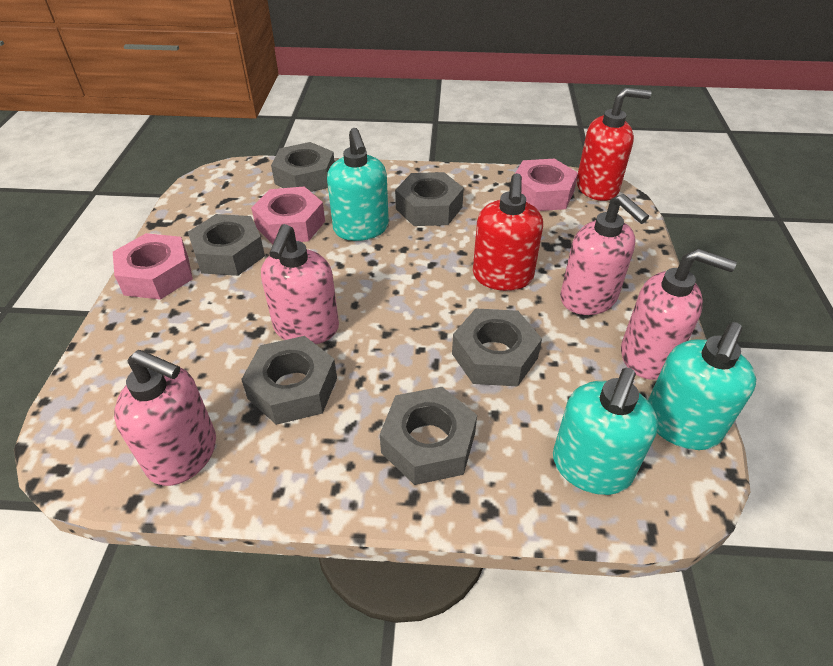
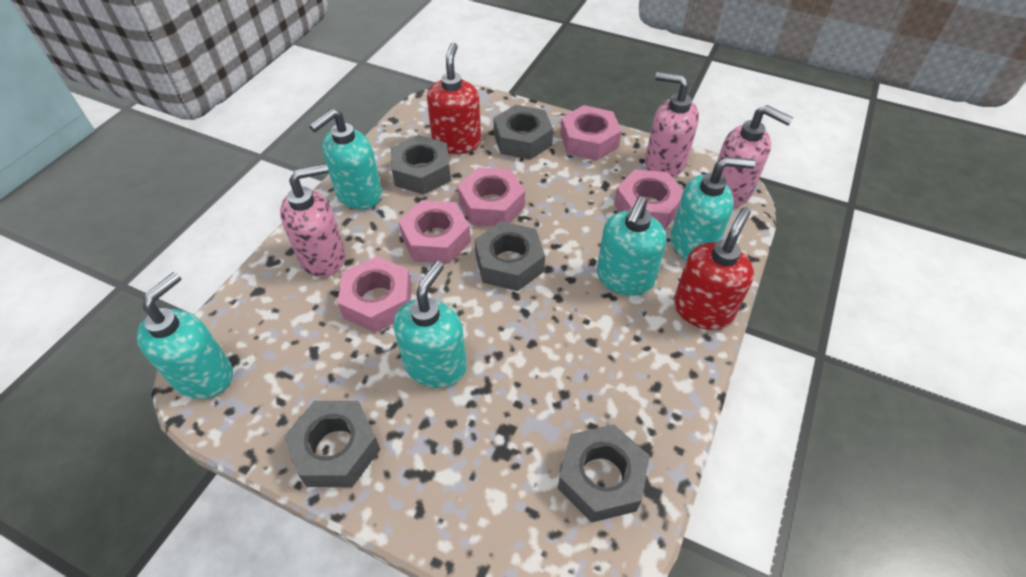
grey nut: 6 -> 5
pink nut: 3 -> 5
pink soap dispenser: 4 -> 3
turquoise soap dispenser: 3 -> 5

